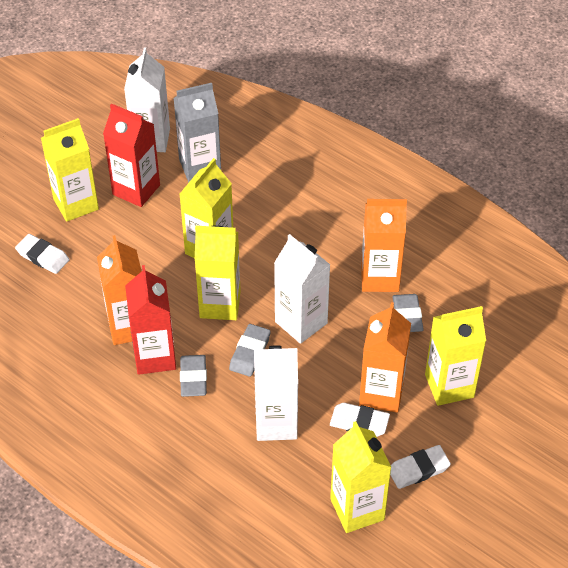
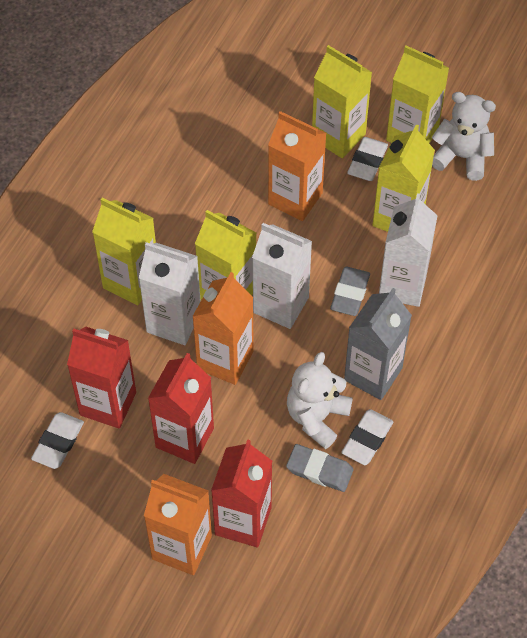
grey eraser: 3 -> 2
red carton: 2 -> 3
white teddy bear: 0 -> 2

